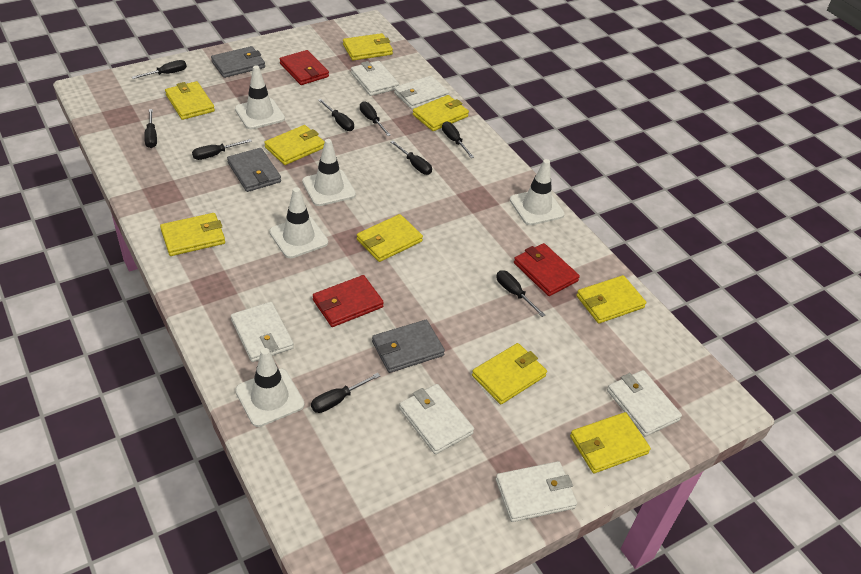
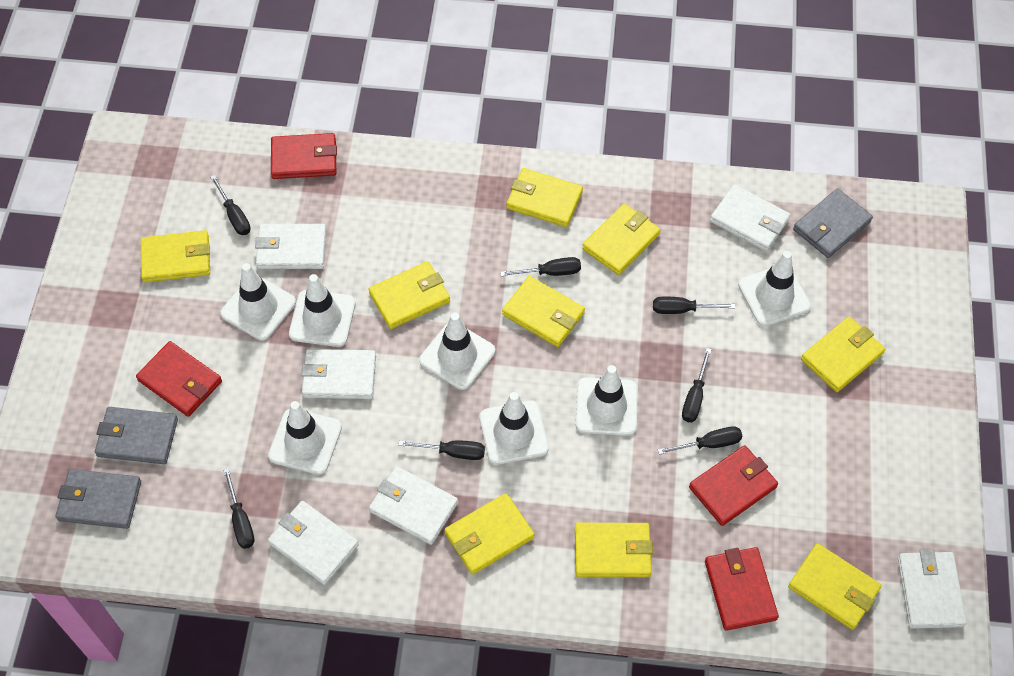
black screwdriver: 9 -> 7
red wallet: 3 -> 4
white traffic cone: 5 -> 7

